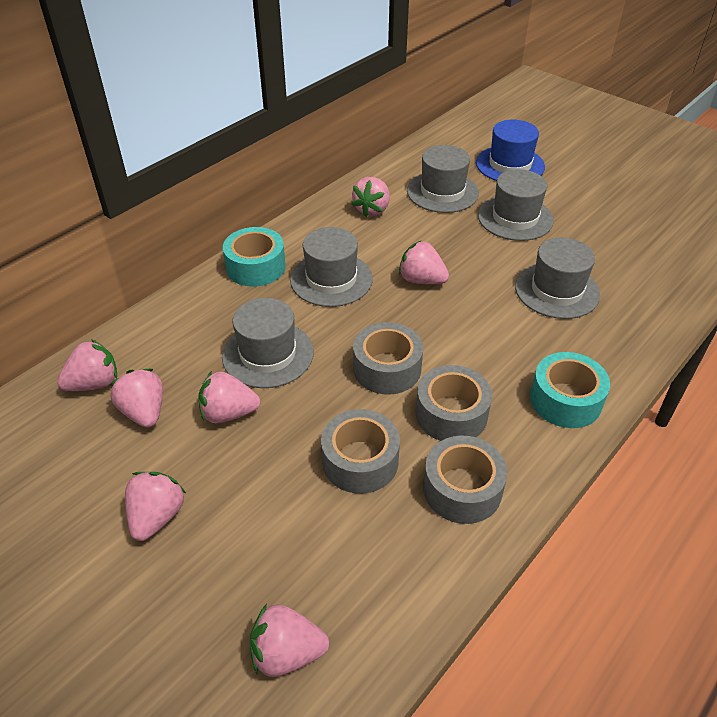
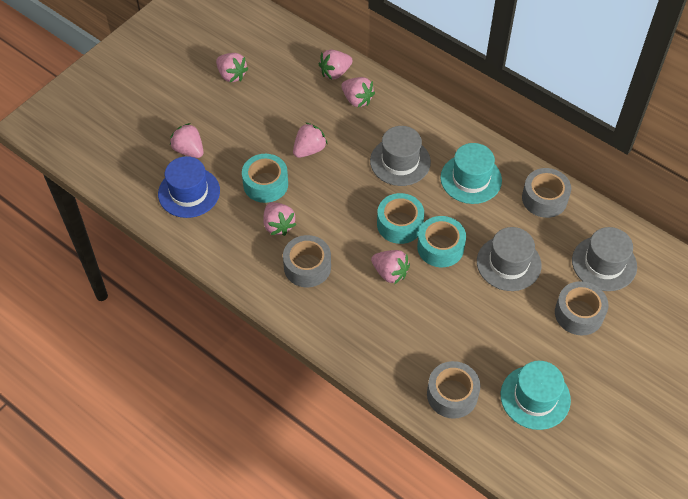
grey hat: 5 -> 3
turquoise hat: 0 -> 2
turquoise tape: 2 -> 3

